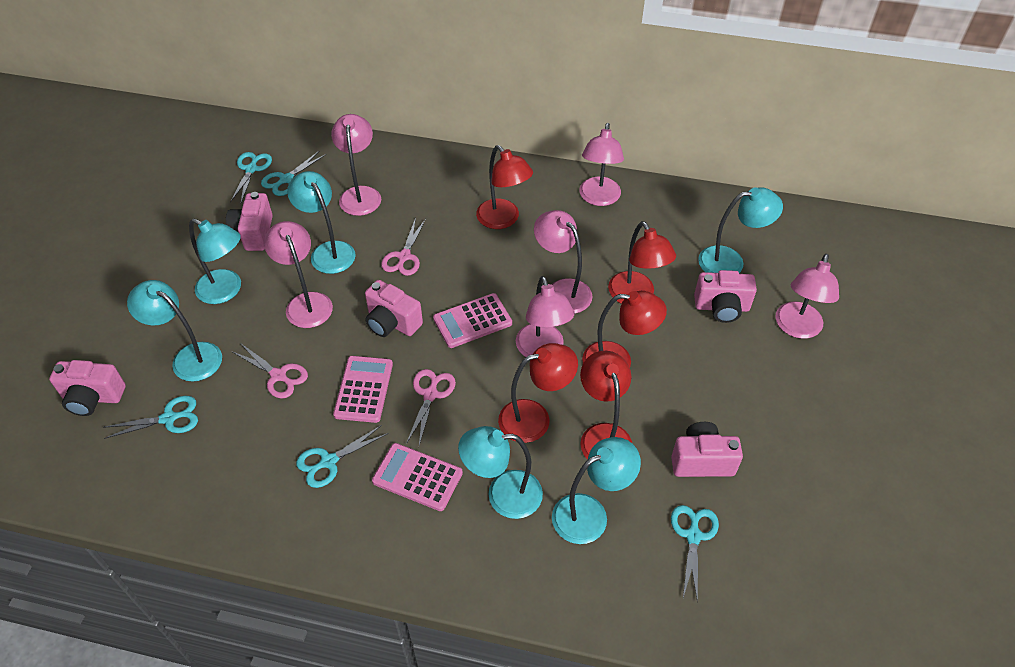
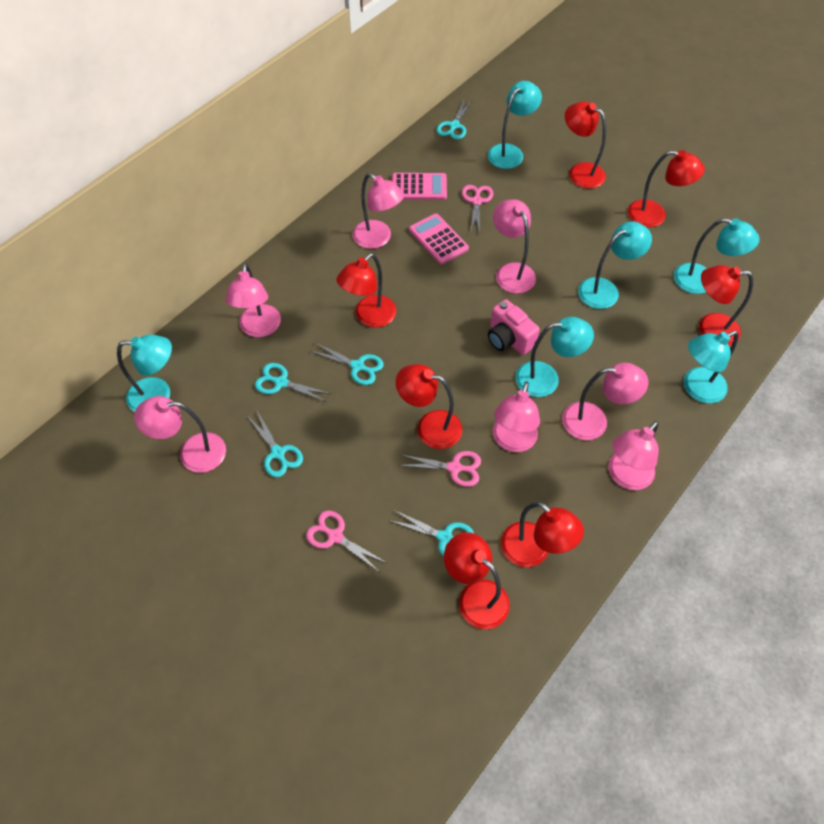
pink calculator: 3 -> 2
pink camera: 5 -> 1
pink lamp: 6 -> 7
red lamp: 5 -> 7

